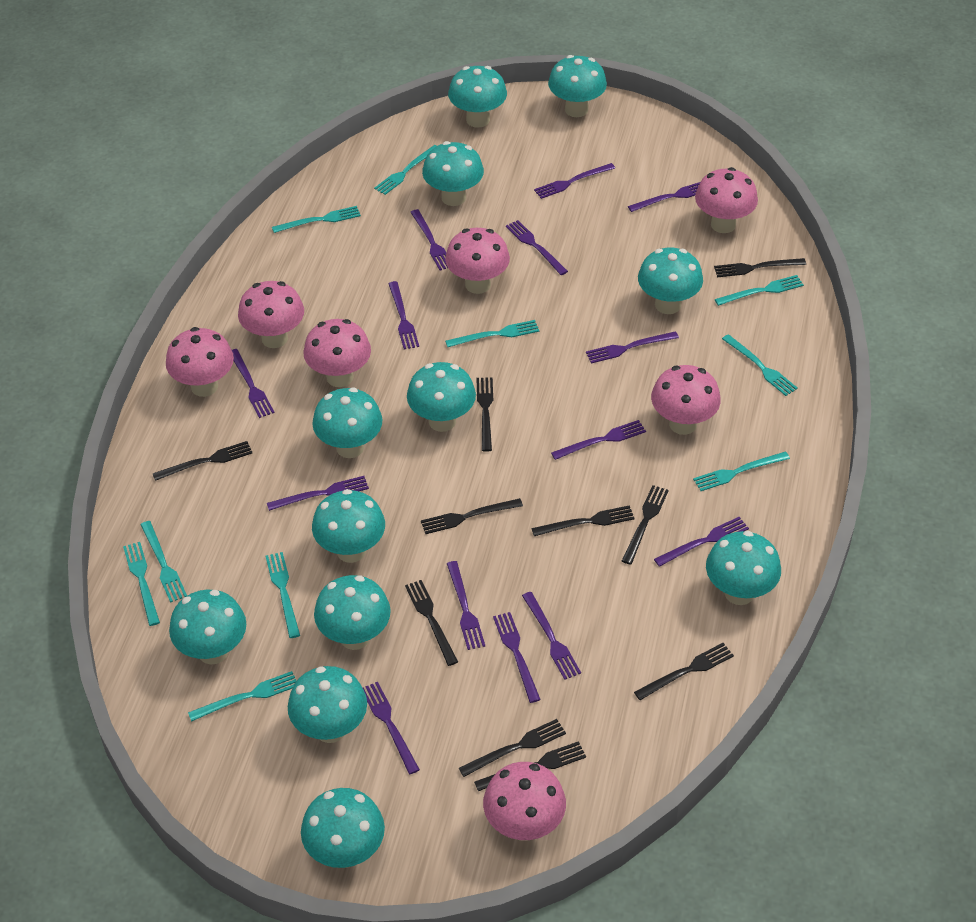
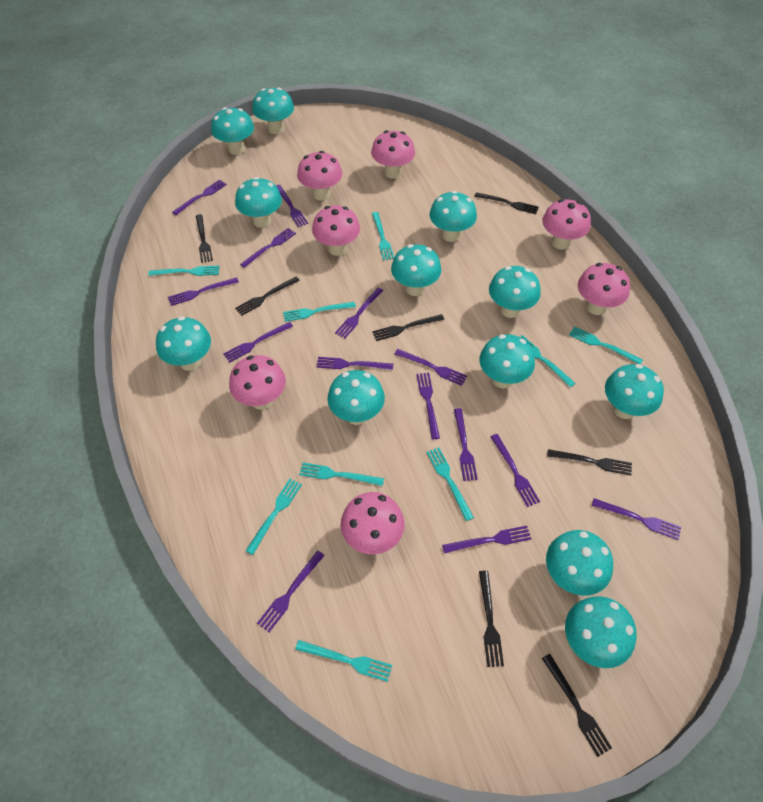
black fork: 10 -> 7
turquoise fork: 10 -> 9

